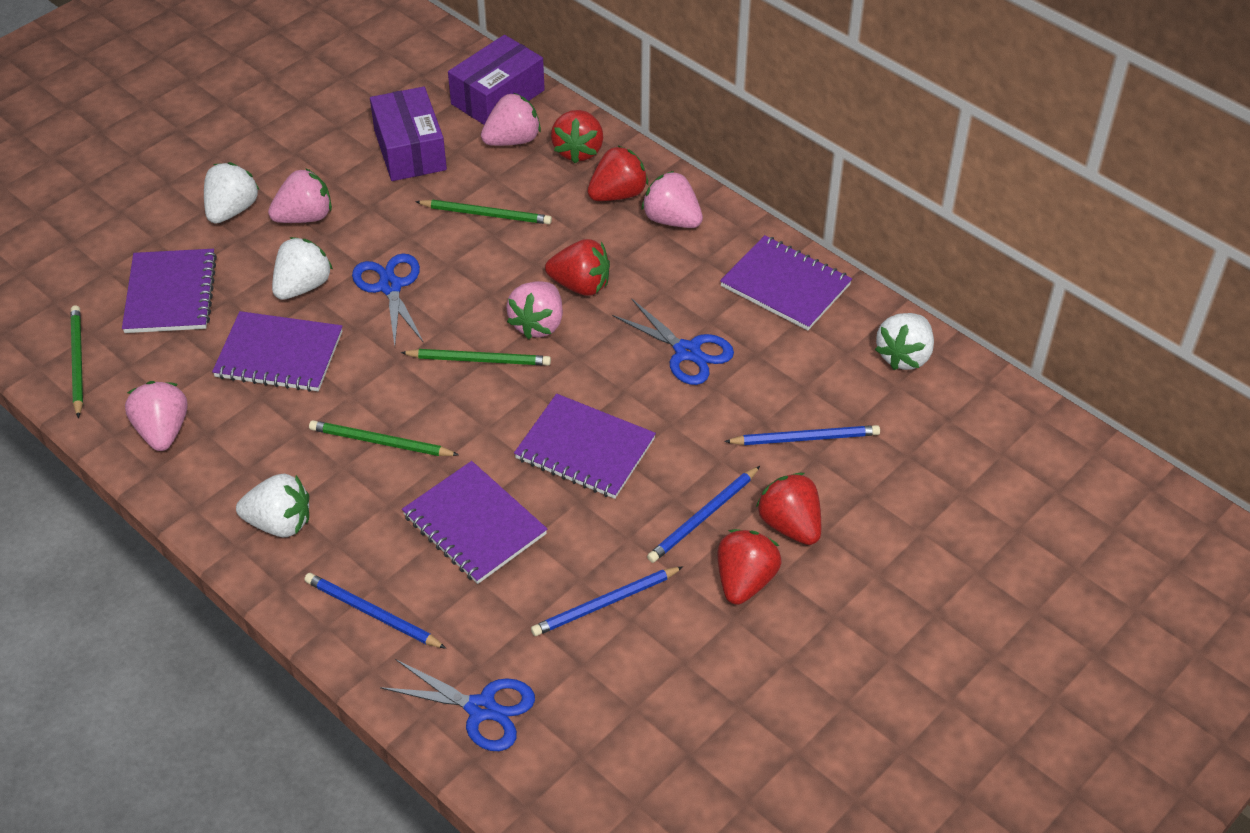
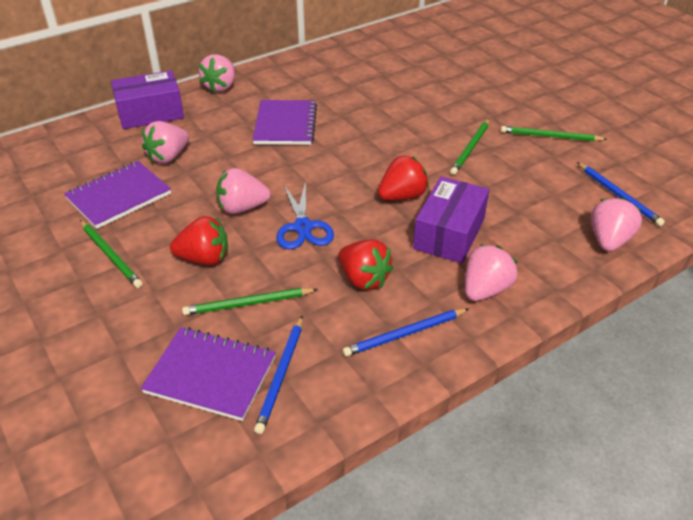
blue pencil: 4 -> 3
blue scissors: 3 -> 1
purple notebook: 5 -> 3
red strawberry: 5 -> 3
white strawberry: 4 -> 0

